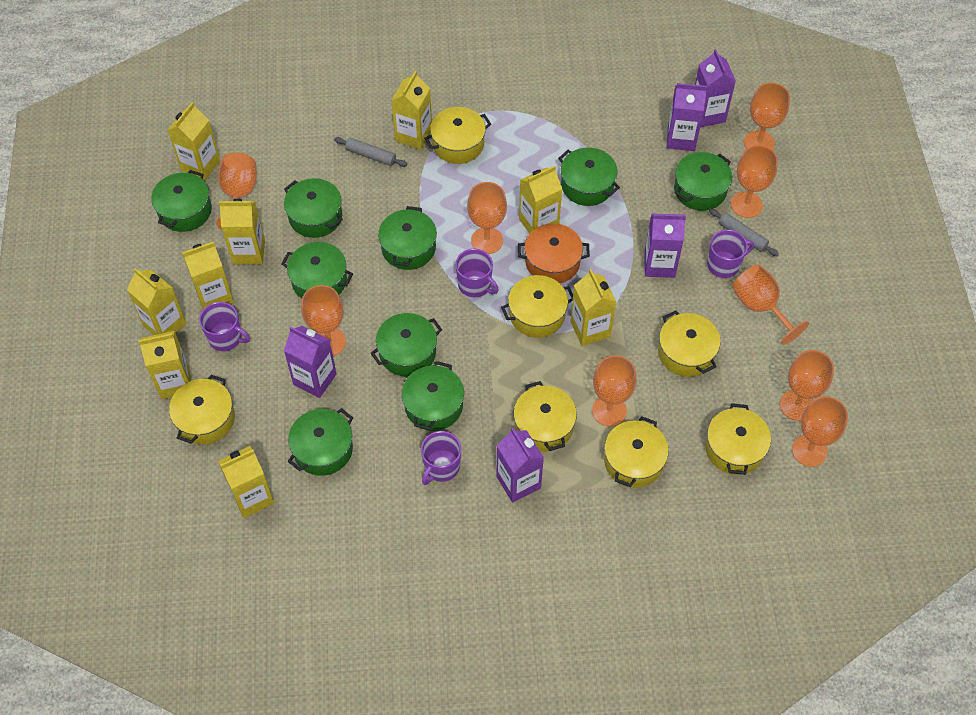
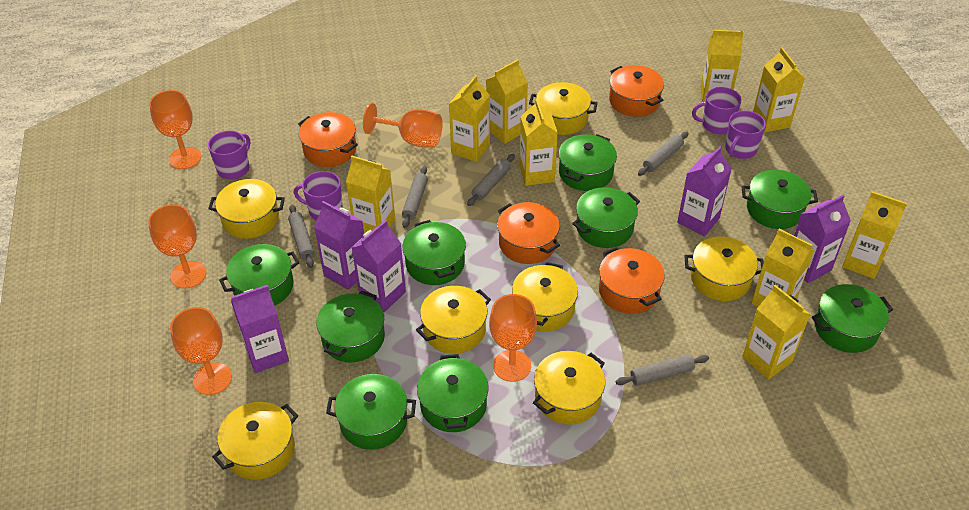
grey rolling pin: 2 -> 5
orange goblet: 9 -> 5
orange pot: 1 -> 4

